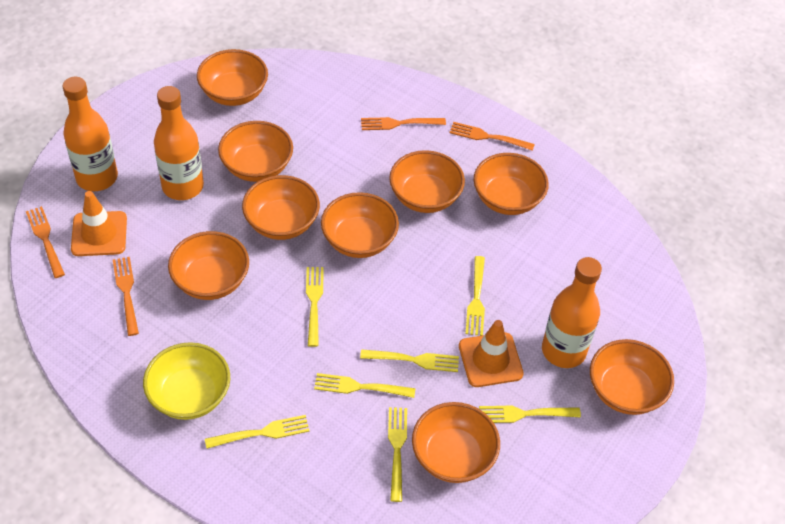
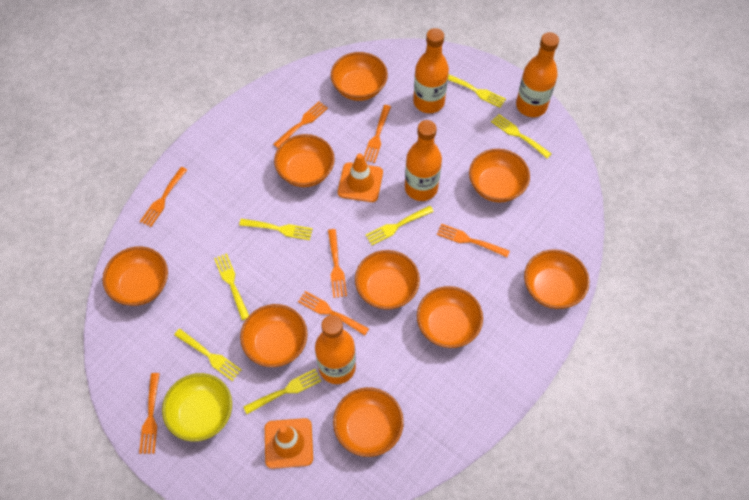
orange bottle: 3 -> 4
orange fork: 4 -> 7

